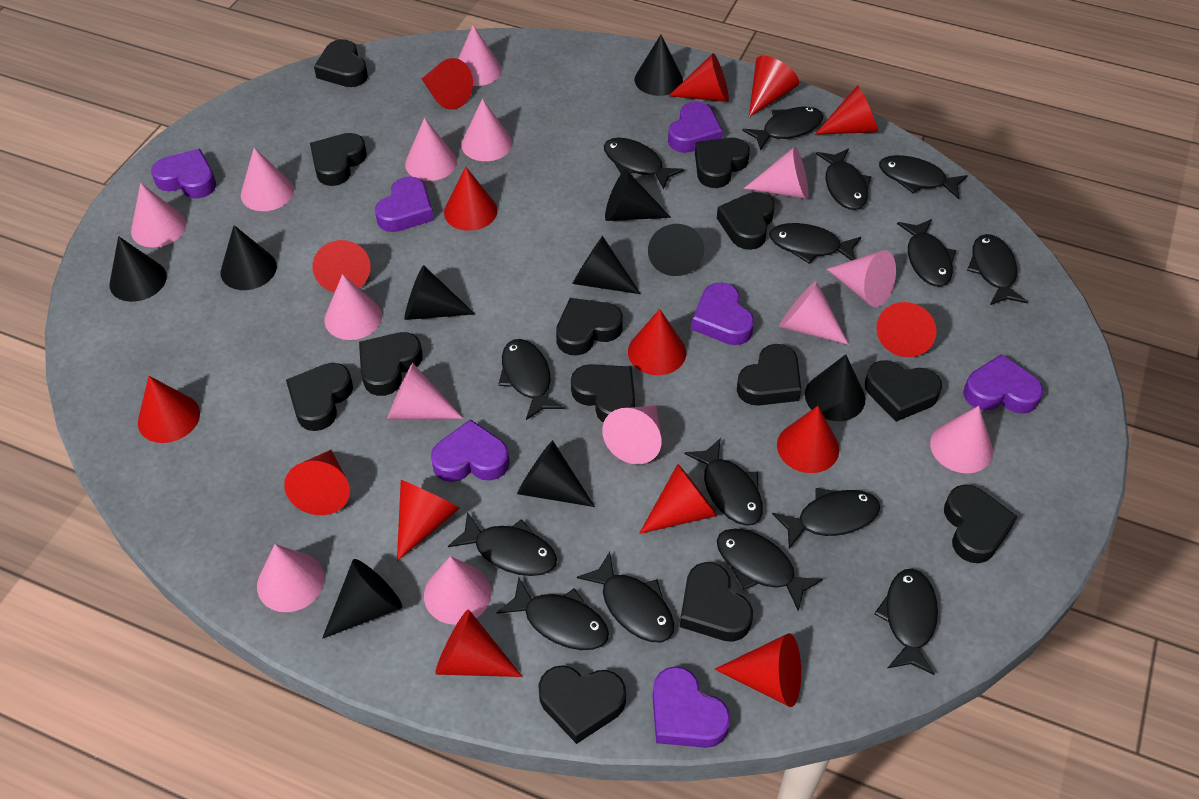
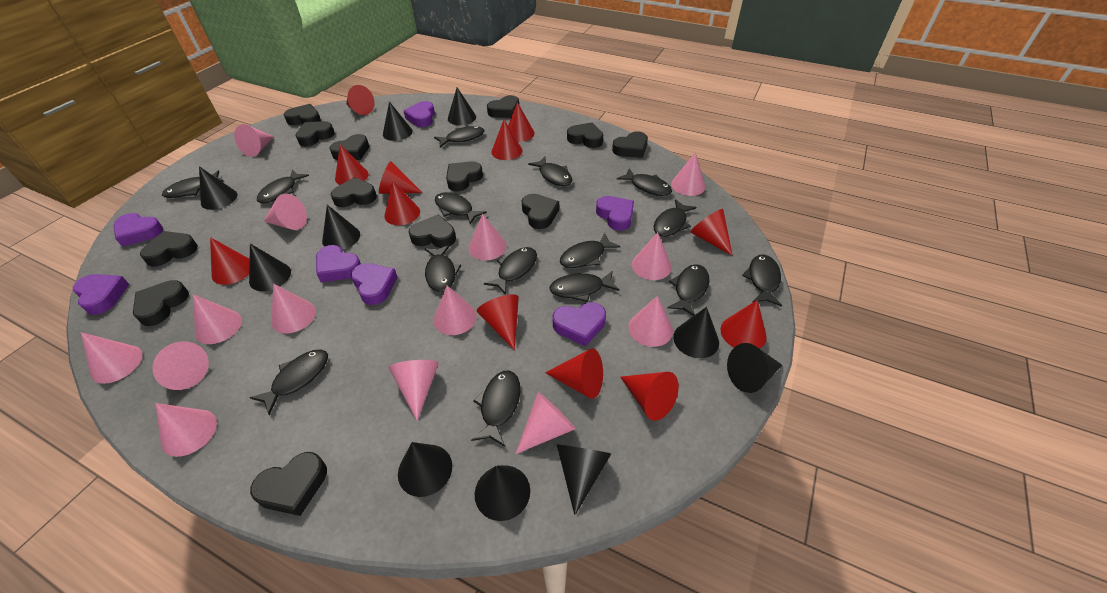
red cone: 15 -> 12

